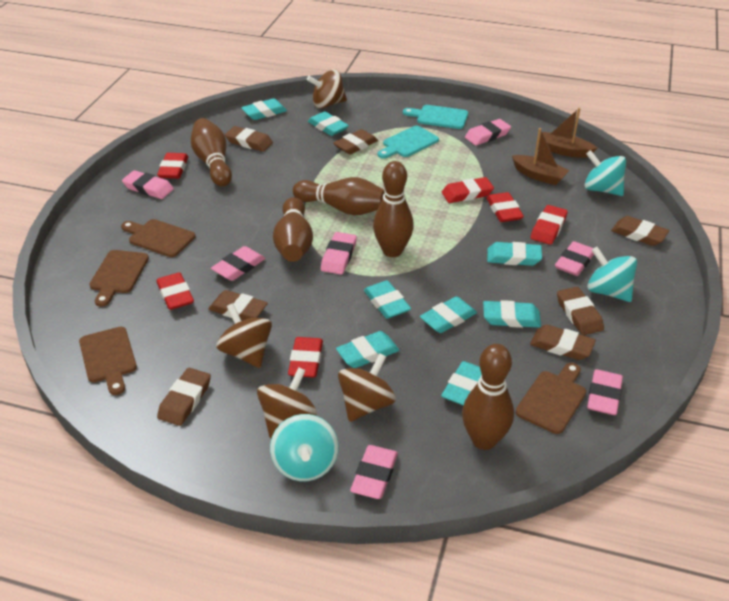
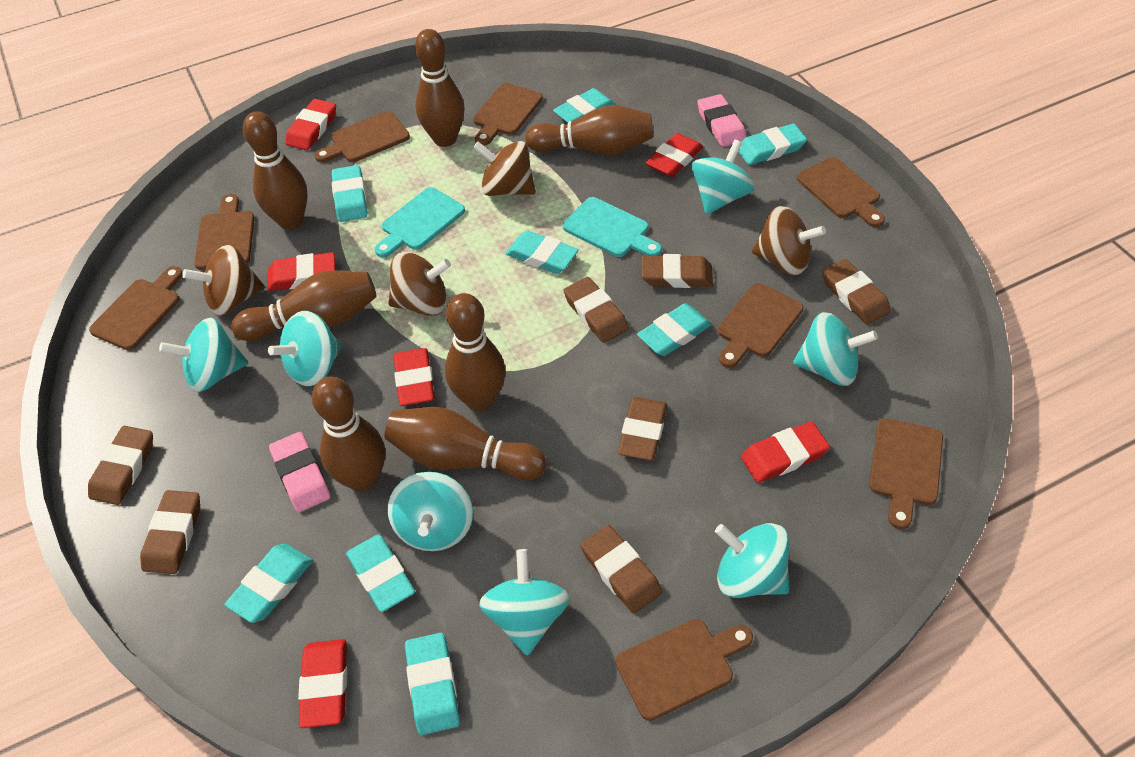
brown boat: 2 -> 0
brown bowling pin: 5 -> 7
brown cutting board: 4 -> 8
pink eraser: 7 -> 2
turquoise spinning top: 3 -> 7

